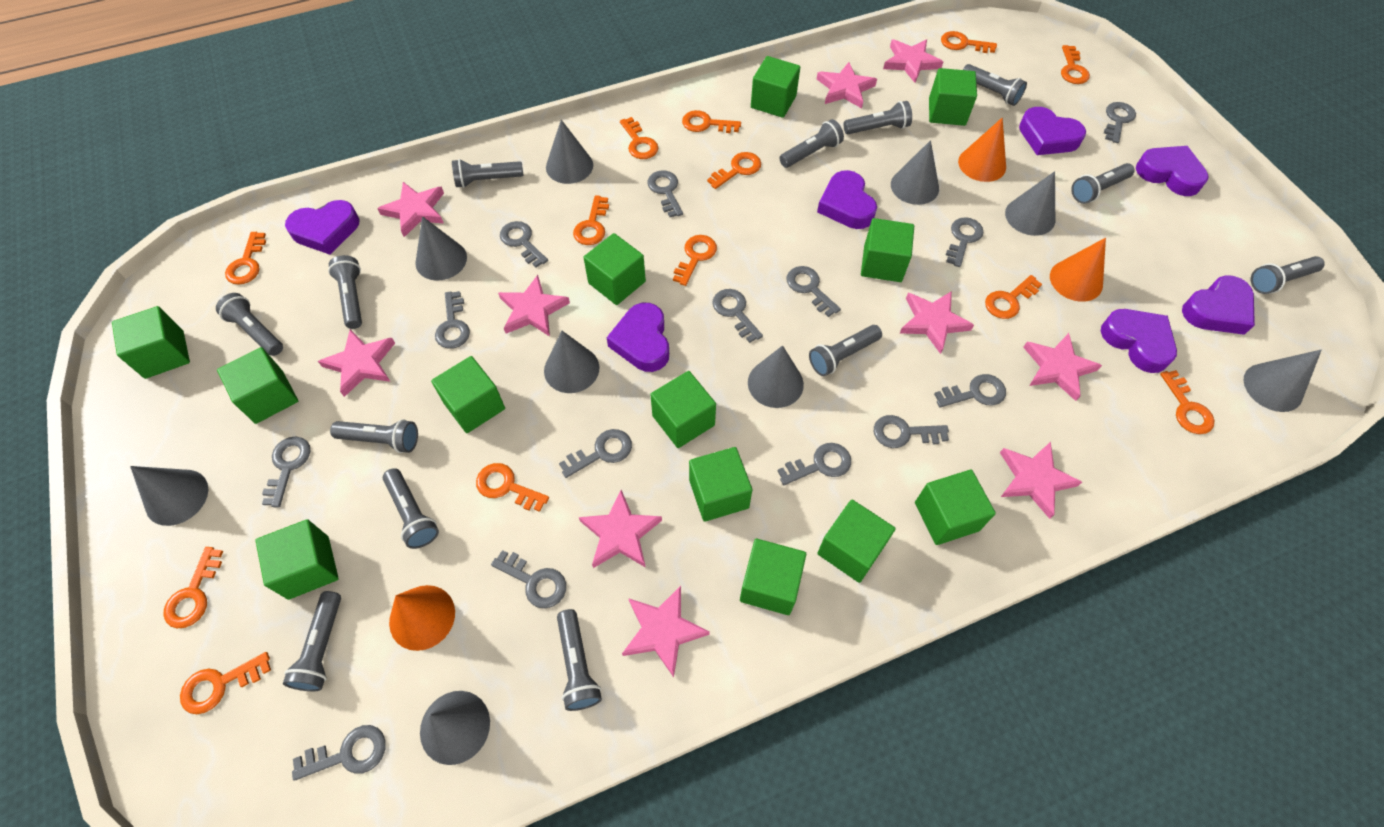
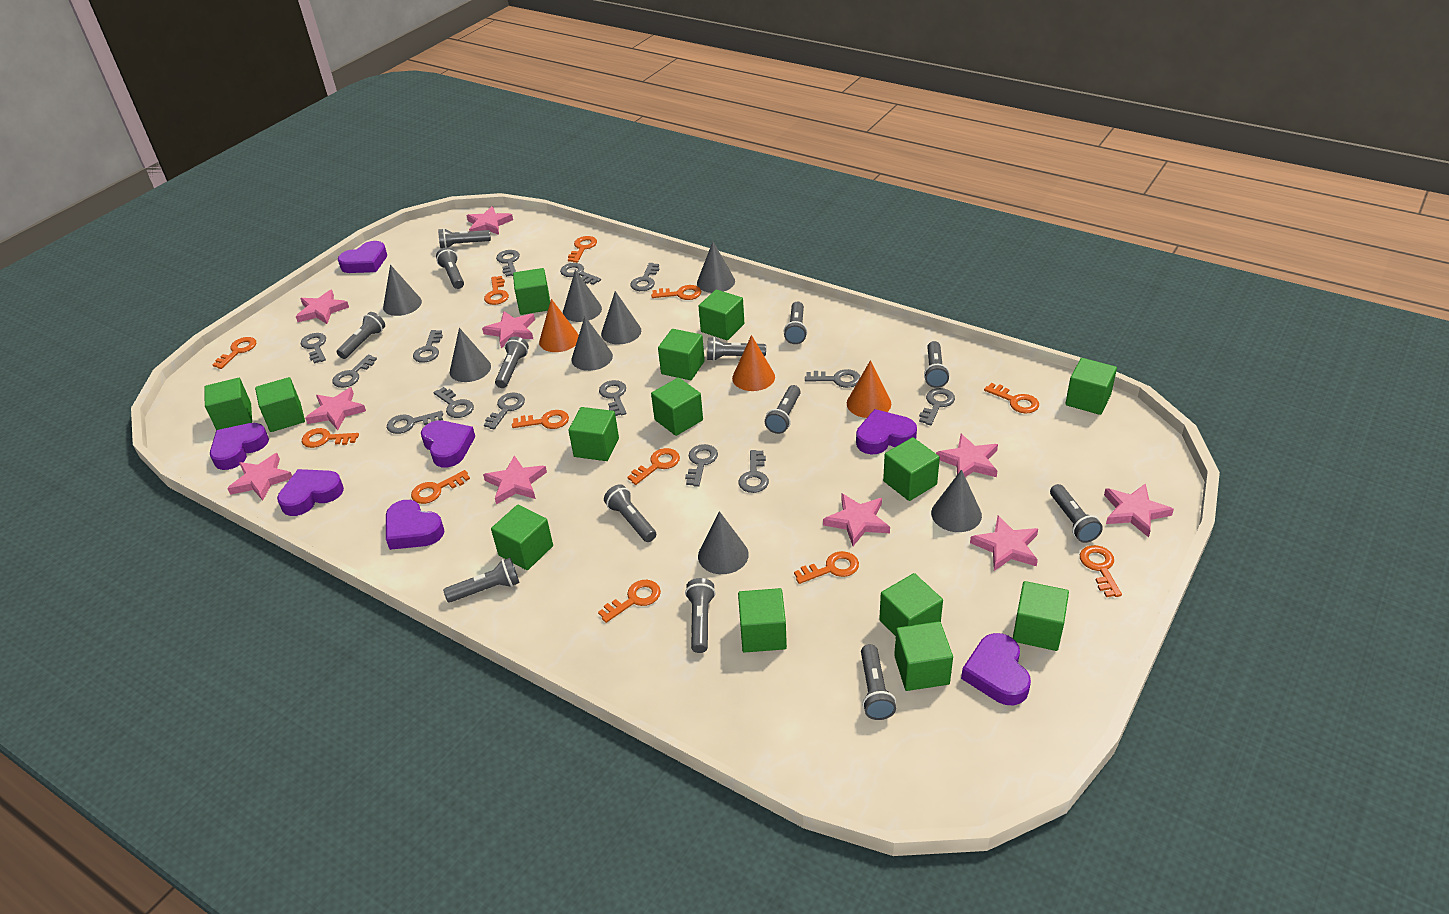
green cube: 13 -> 14
grey cone: 9 -> 8
orange key: 13 -> 12

